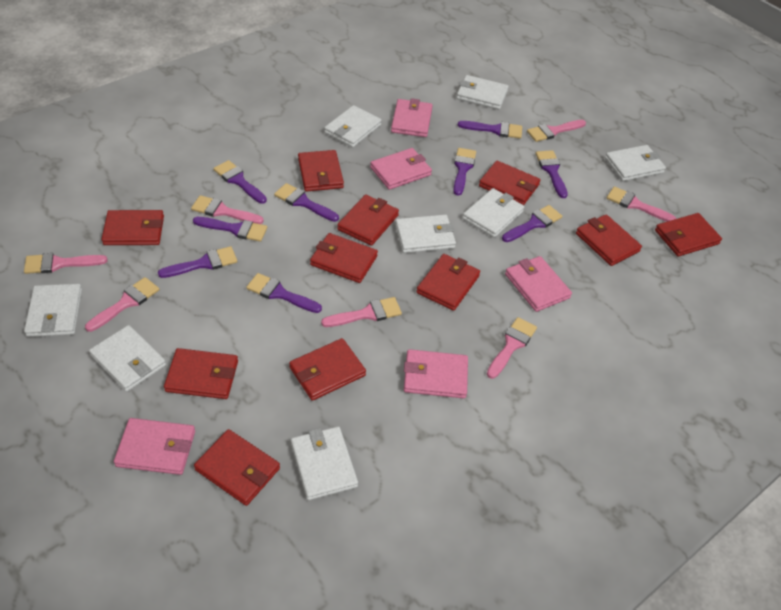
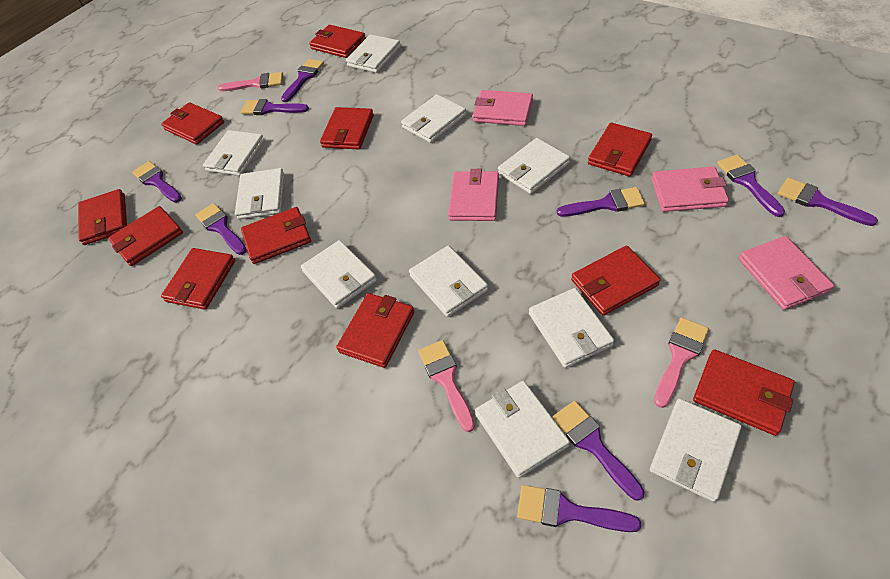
pink brush: 7 -> 3
pink wallet: 5 -> 4
white wallet: 8 -> 10

